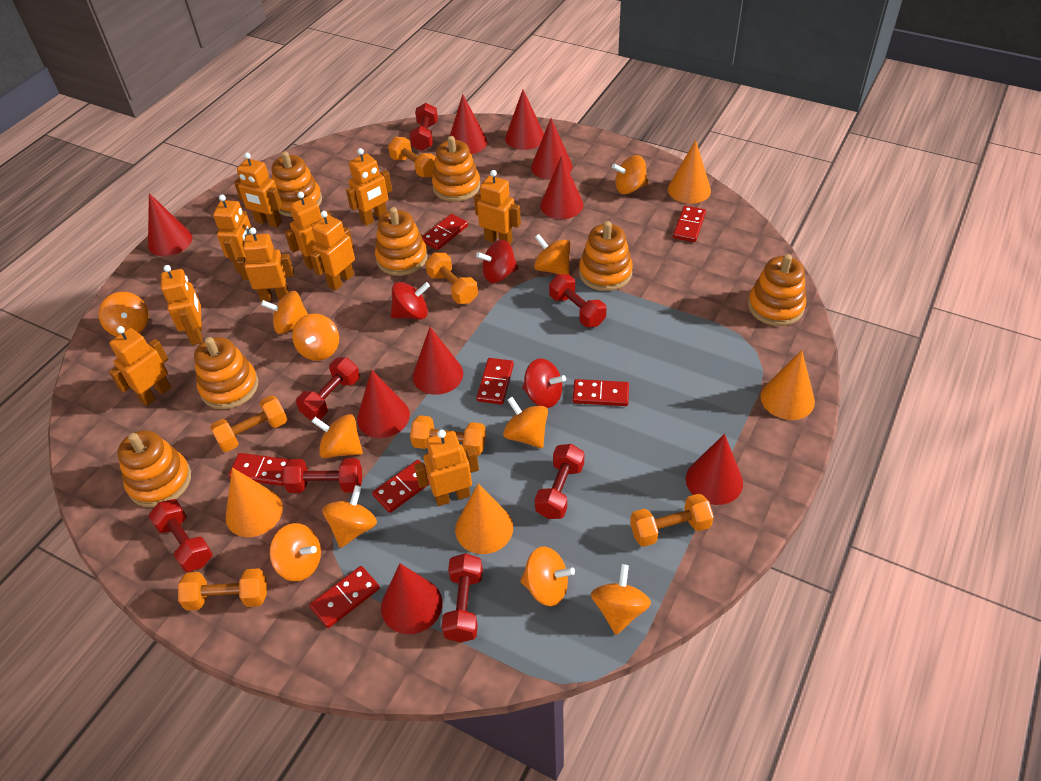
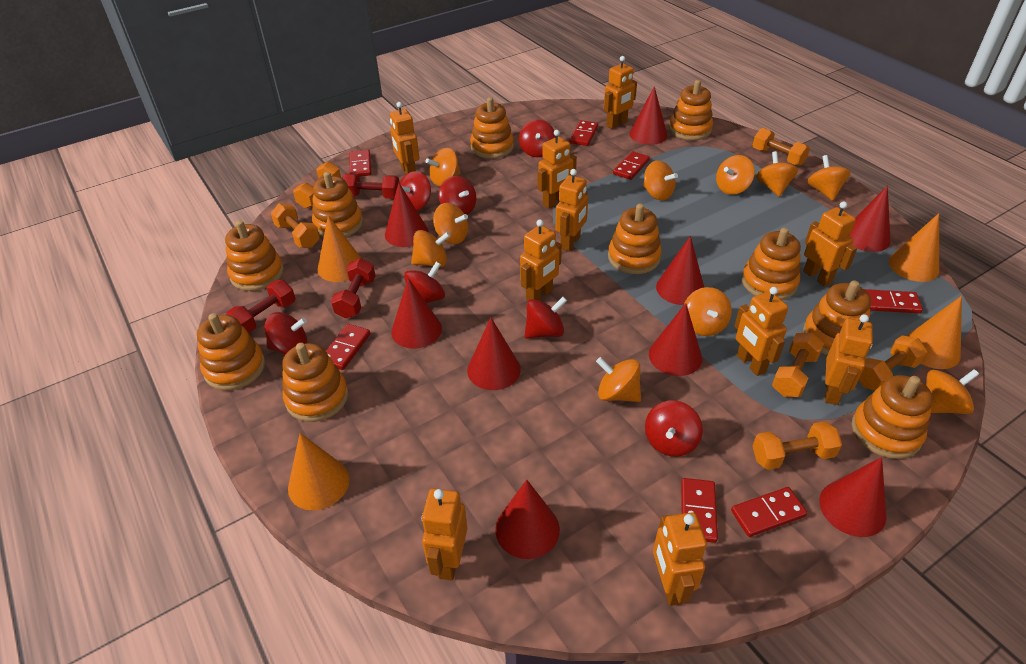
orange spinning top: 11 -> 10
orange stacking toy: 7 -> 10
red dumbbell: 7 -> 3
red spinning top: 3 -> 7

